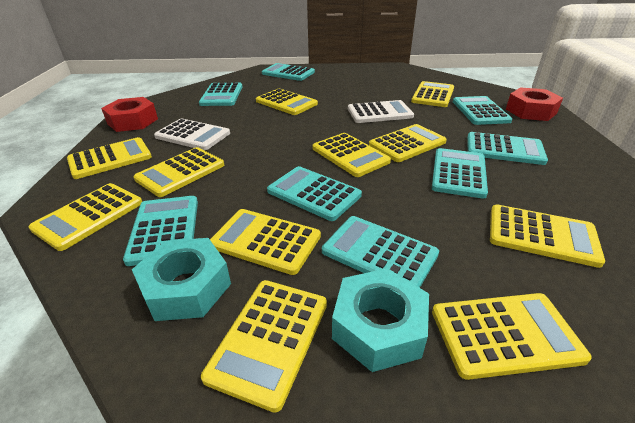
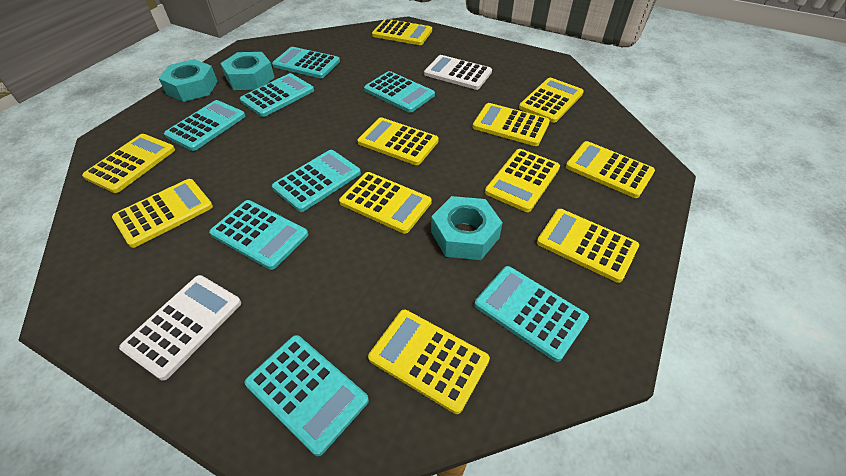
red nut: 2 -> 0
turquoise nut: 2 -> 3

